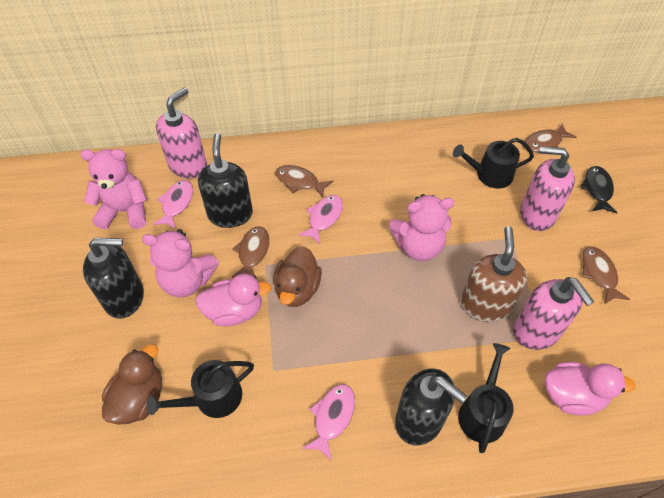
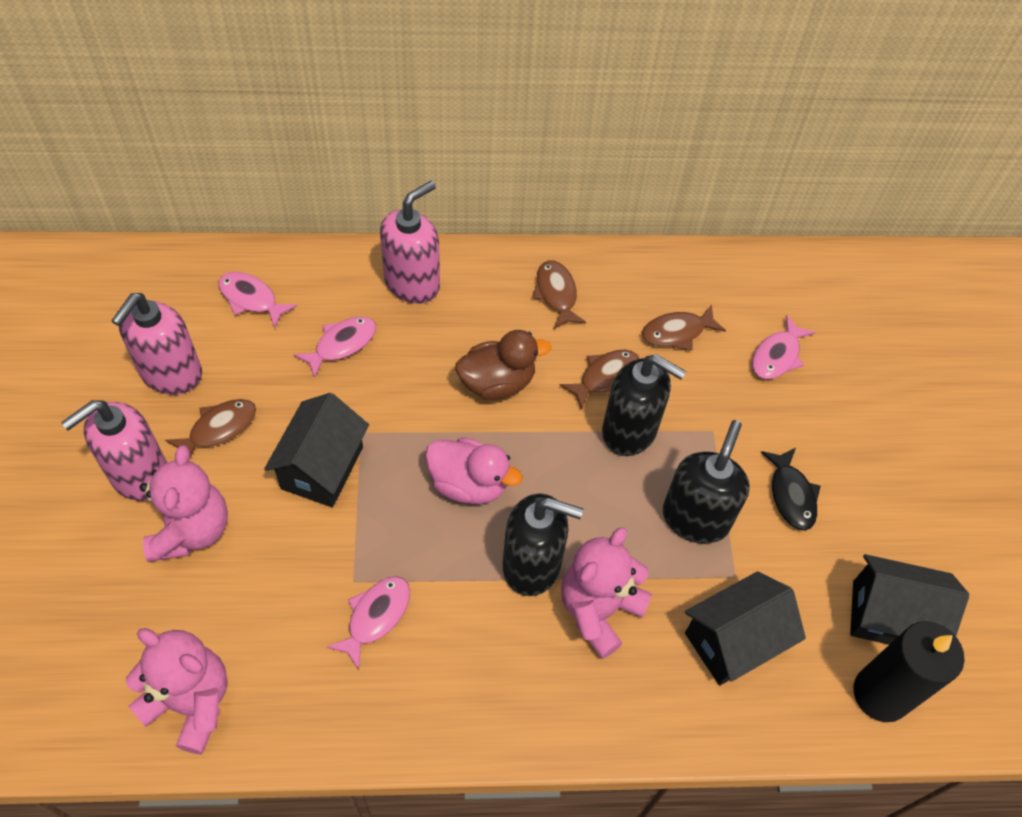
black candle: 0 -> 1
black house: 0 -> 3
black watering can: 3 -> 0
brown duck: 2 -> 1
brown soap dispenser: 1 -> 0
pink duck: 2 -> 1
pink fish: 3 -> 4

